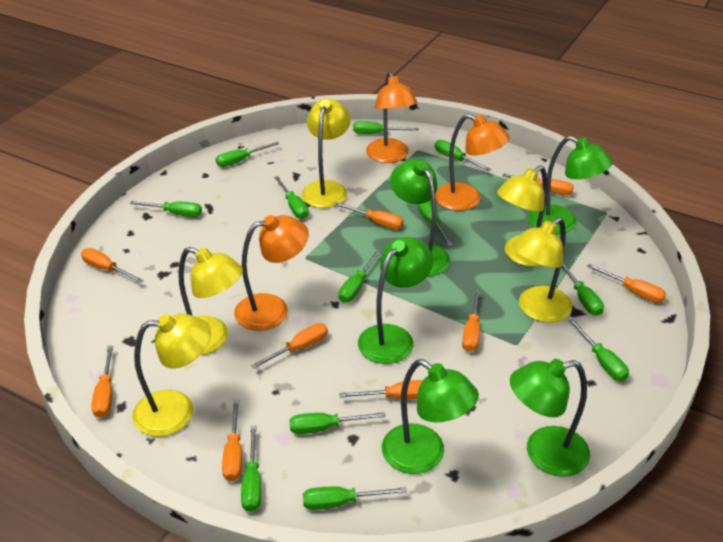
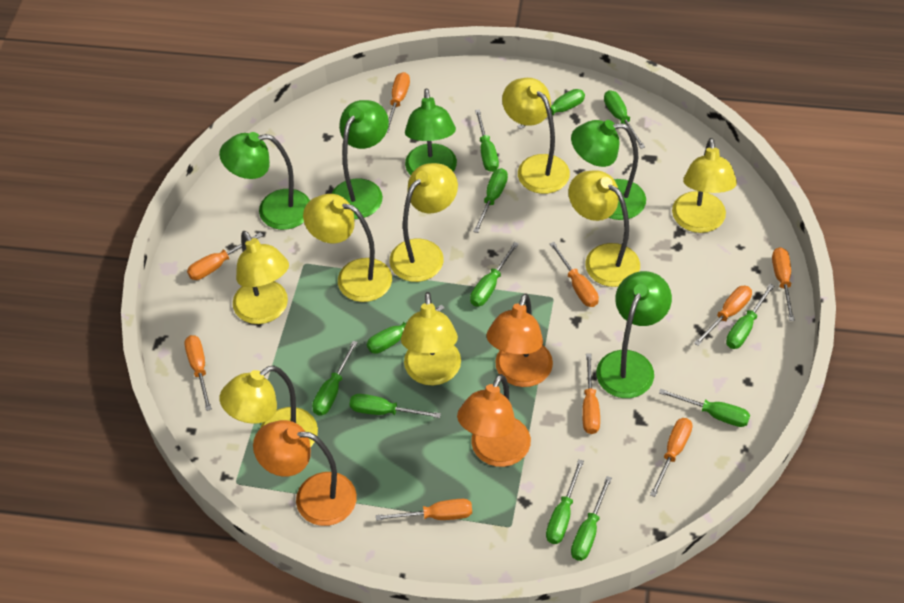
yellow lamp: 5 -> 8

